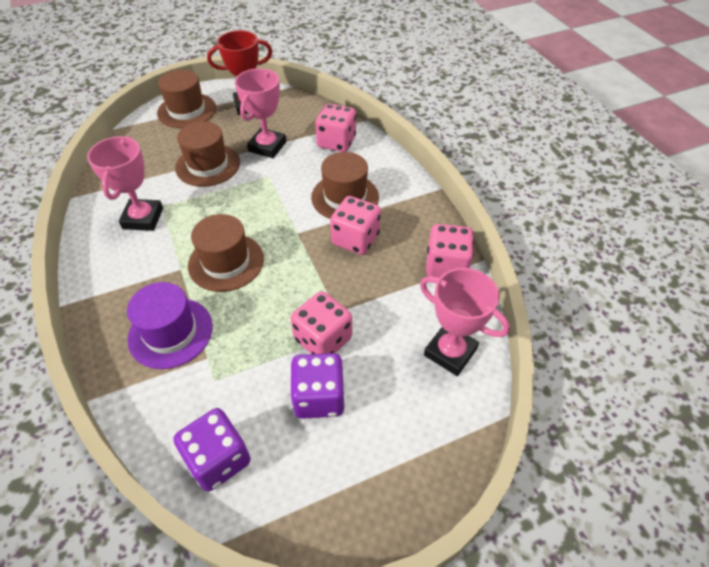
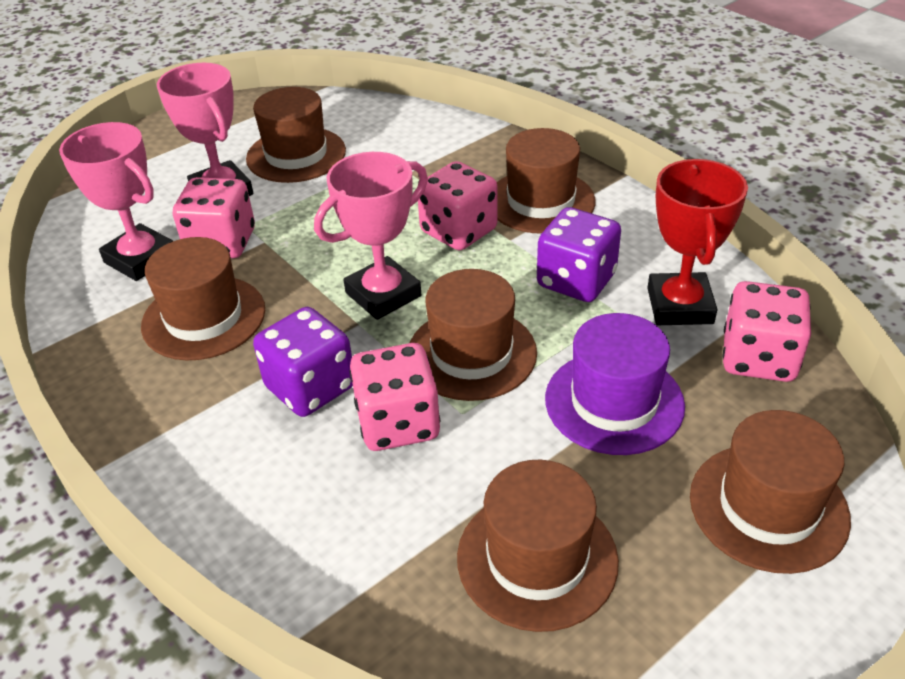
brown hat: 4 -> 6

